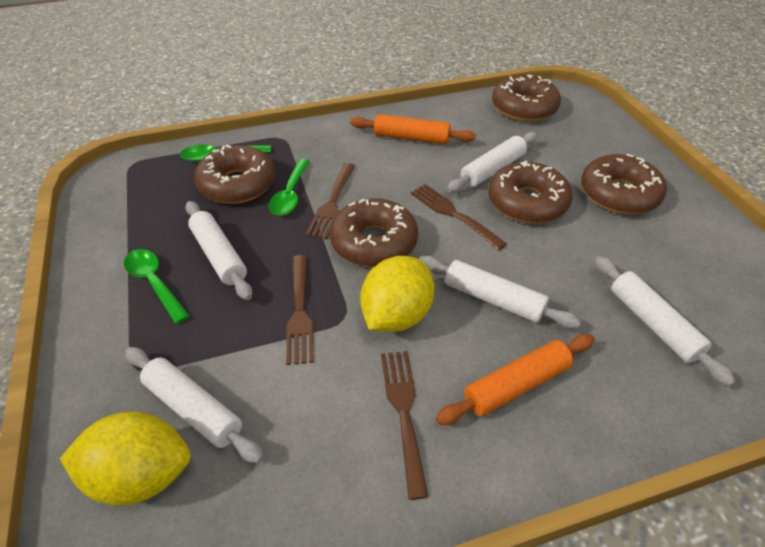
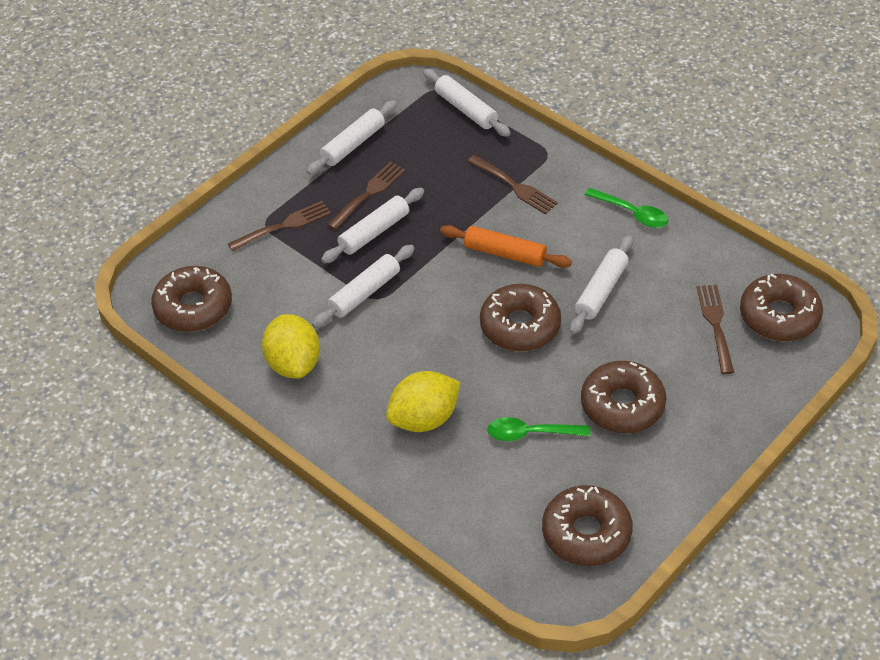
green spoon: 3 -> 2
orange rolling pin: 2 -> 1

